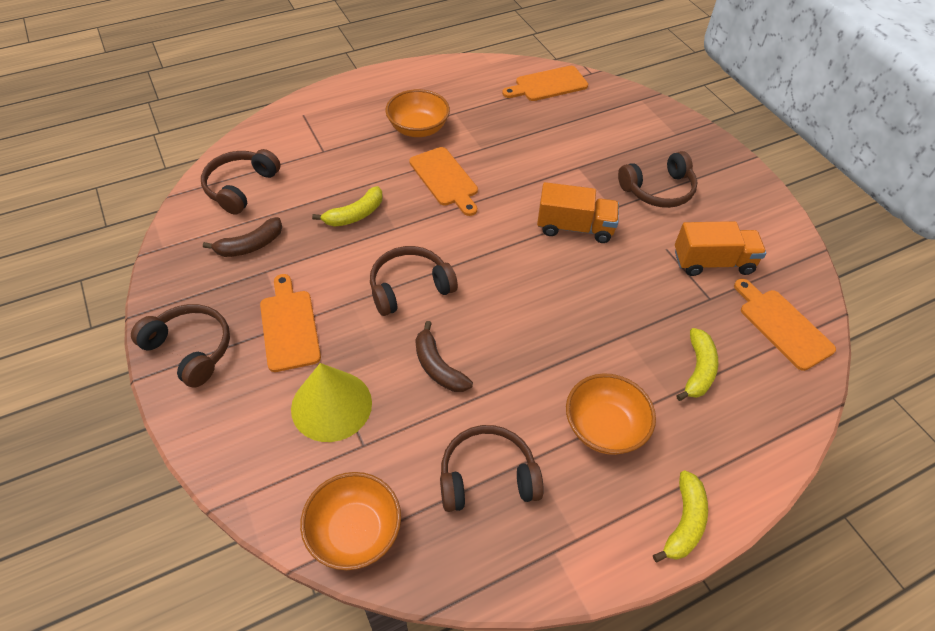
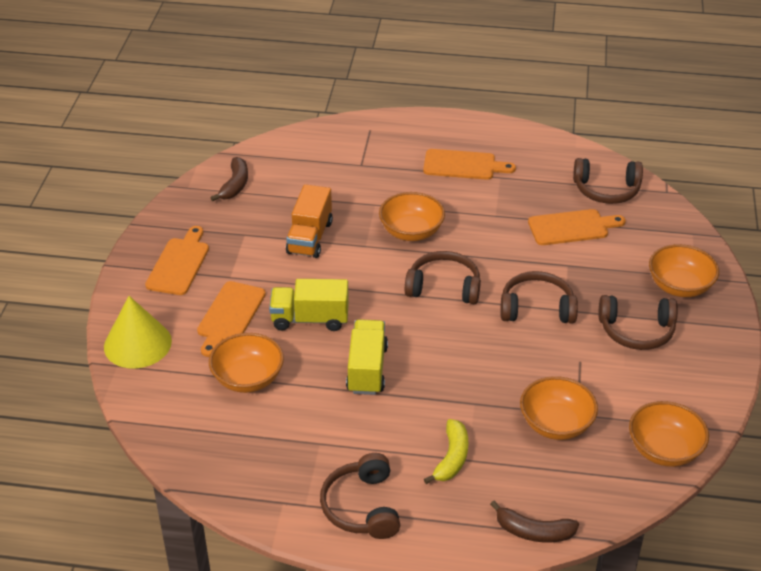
orange bowl: 3 -> 5
orange truck: 2 -> 1
yellow banana: 3 -> 1
yellow truck: 0 -> 2

